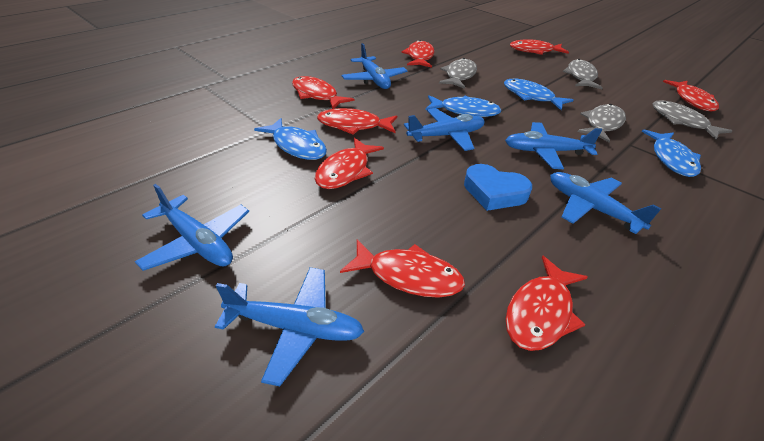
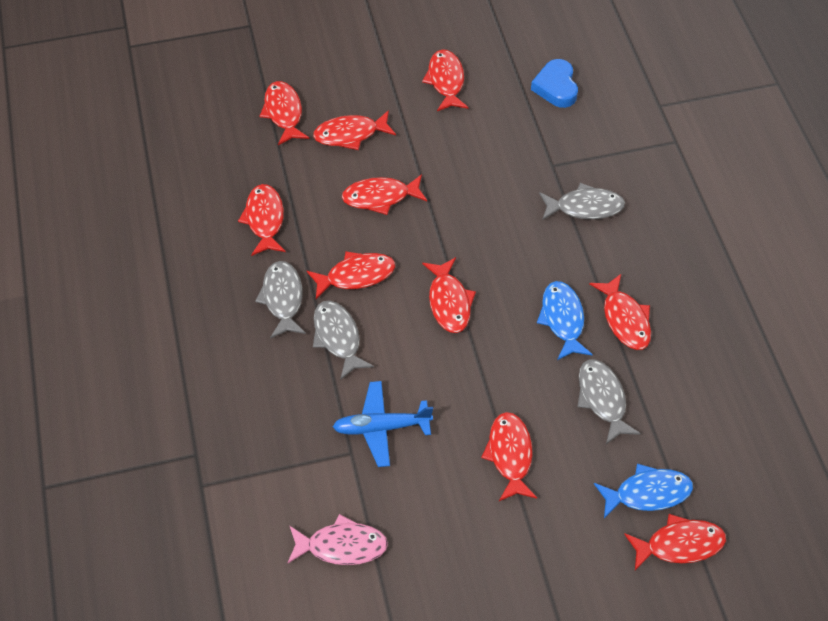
blue fish: 4 -> 2
blue plane: 6 -> 1
pink fish: 0 -> 1
red fish: 8 -> 10

